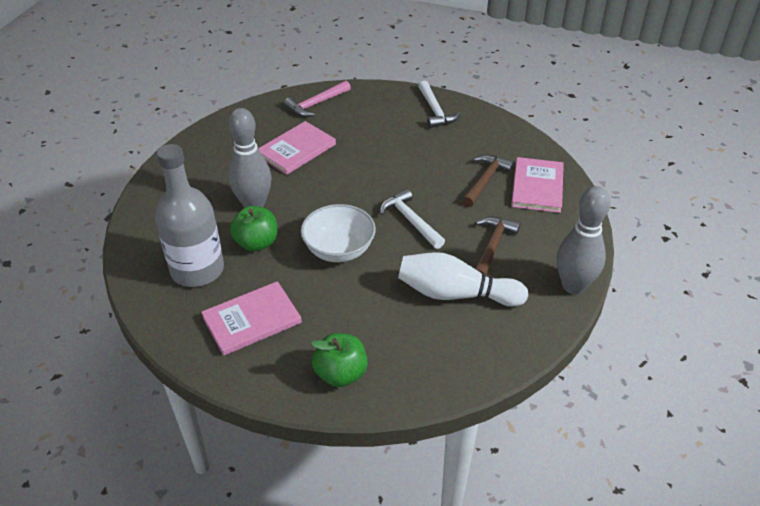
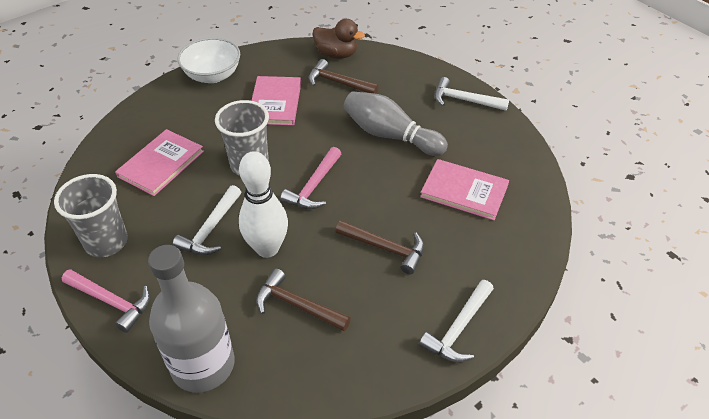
brown duck: 0 -> 1
brown hammer: 2 -> 3
green apple: 2 -> 0
grey bowling pin: 2 -> 1
grey cup: 0 -> 2
pink hammer: 1 -> 2
white hammer: 2 -> 3

